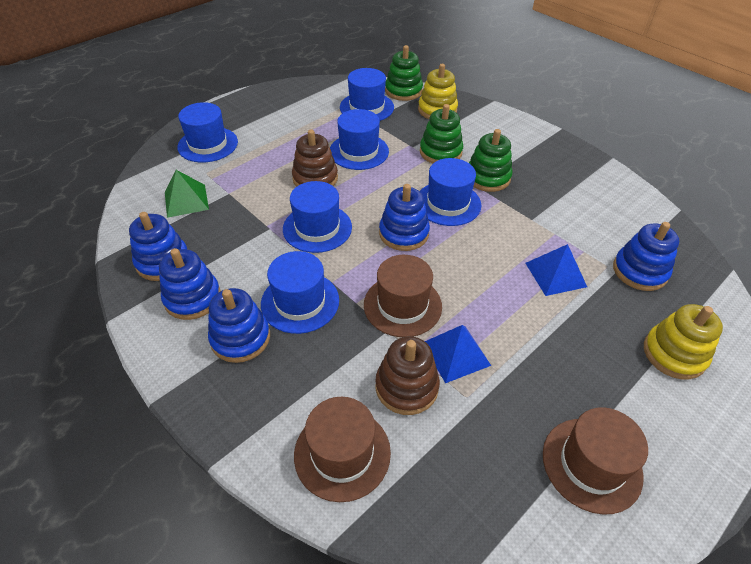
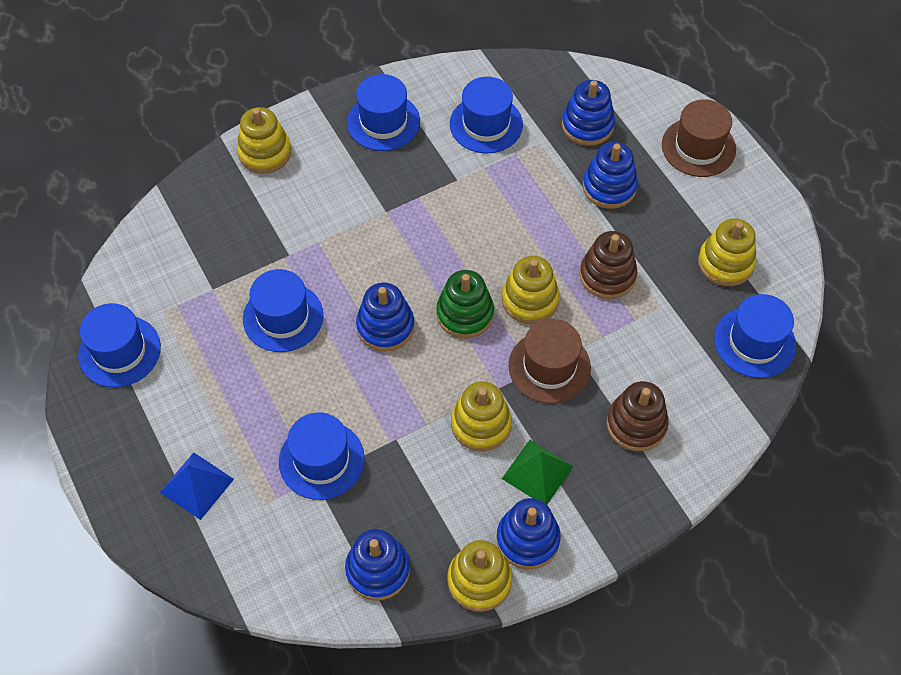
blue pyramid: 2 -> 1
brown hat: 3 -> 2
green stacking toy: 3 -> 1
yellow stacking toy: 2 -> 5

